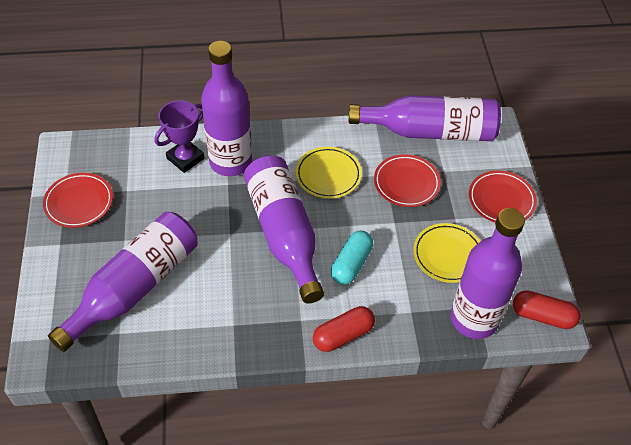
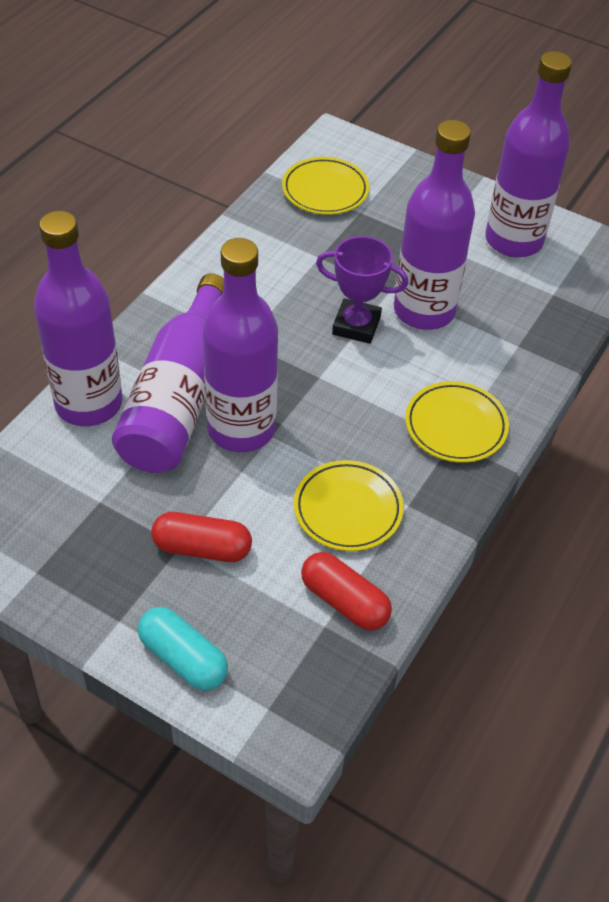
red plate: 3 -> 0
yellow plate: 2 -> 3

